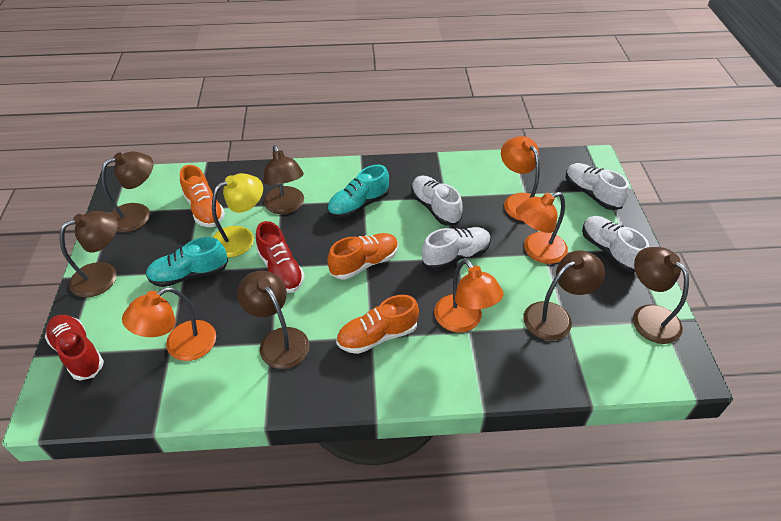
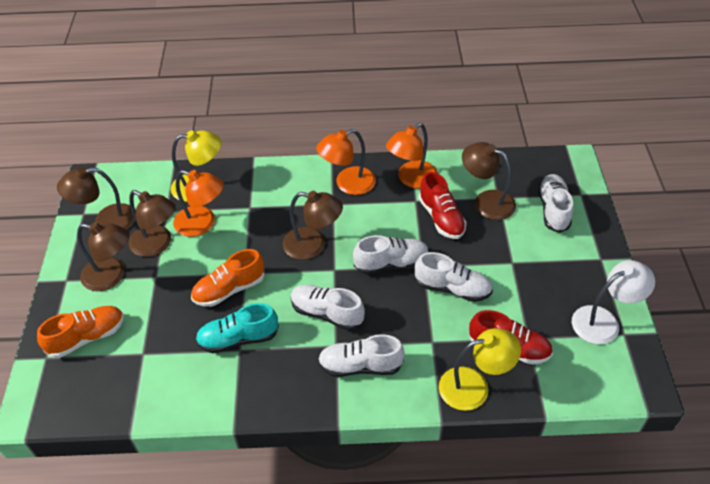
brown lamp: 6 -> 5
orange lamp: 4 -> 3
orange shoe: 3 -> 2
turquoise shoe: 2 -> 1
white lamp: 0 -> 1
white shoe: 4 -> 5
yellow lamp: 1 -> 2

